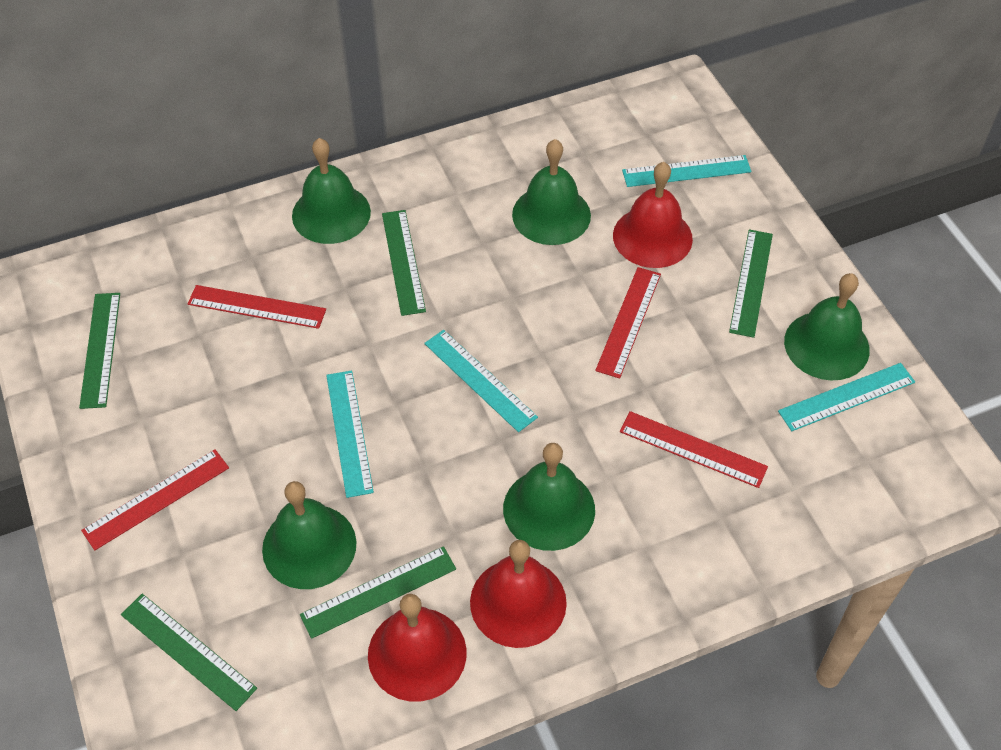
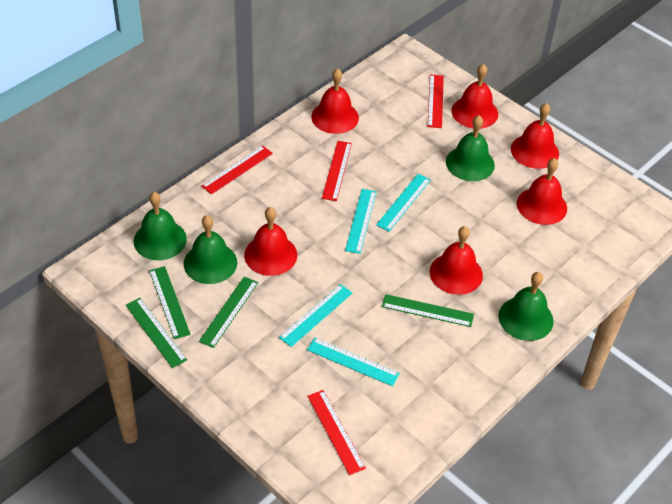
green bell: 5 -> 4
green ruler: 5 -> 4
red bell: 3 -> 6

